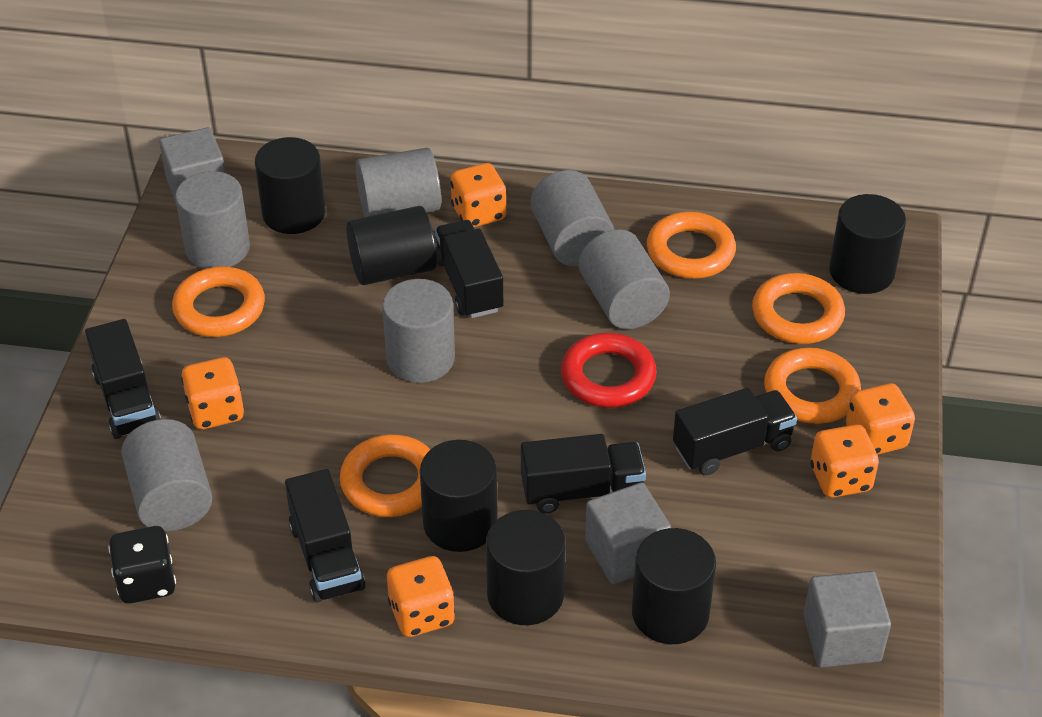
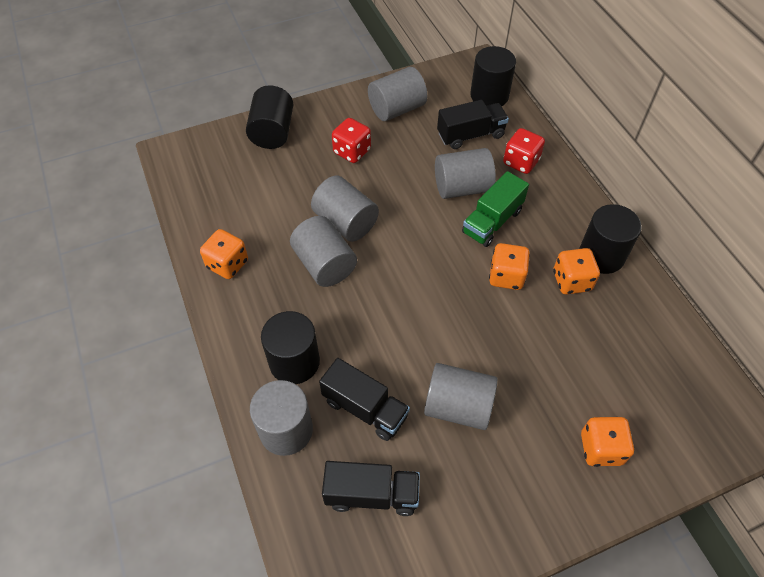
black cylinder: 6 -> 4
black dice: 1 -> 0
black truck: 5 -> 3
green truck: 0 -> 1
grey cube: 3 -> 0
orange dice: 5 -> 4
orange ring: 5 -> 0
red dice: 0 -> 2
red ring: 1 -> 0

